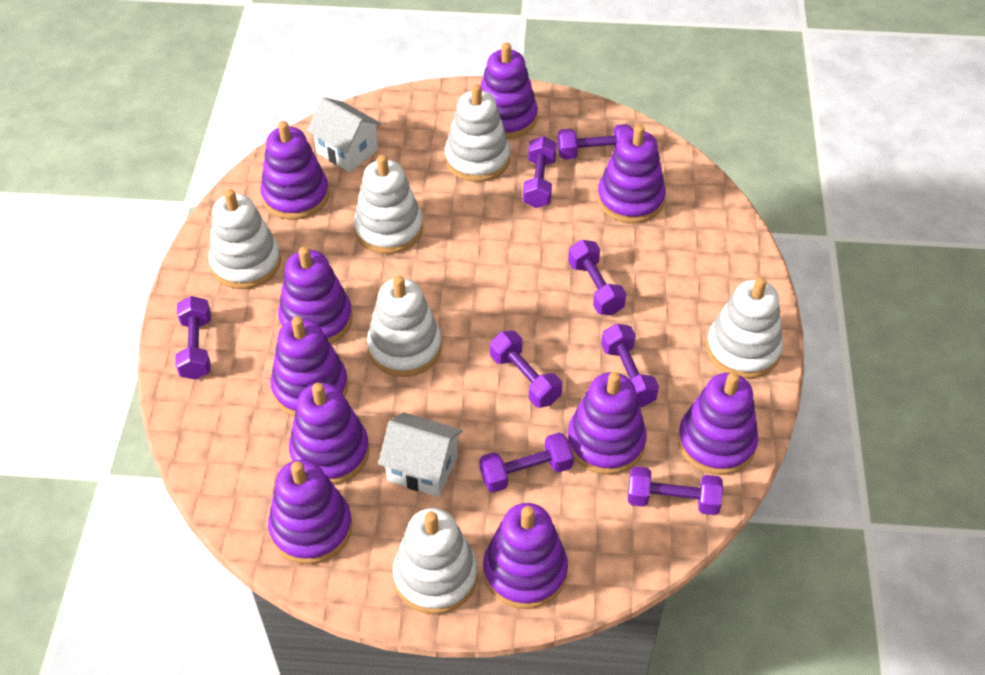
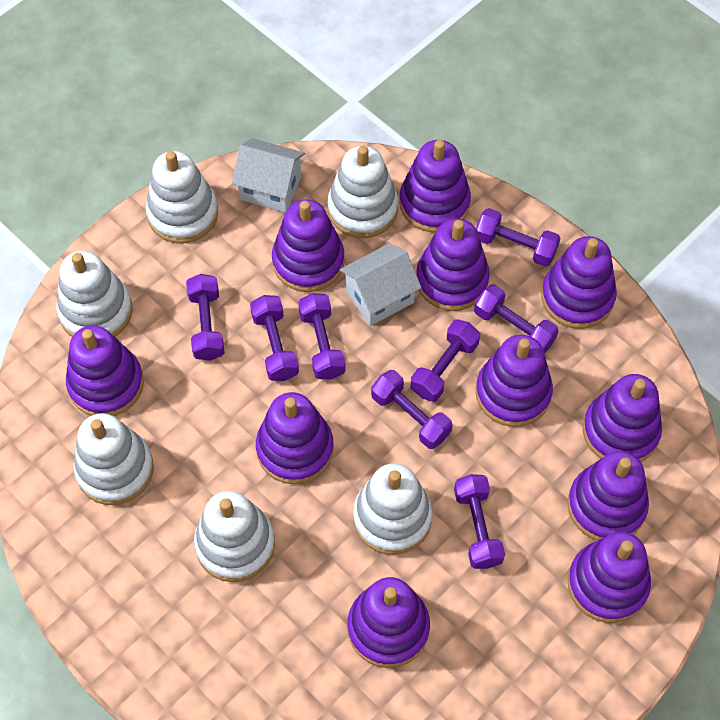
purple stacking toy: 10 -> 11

